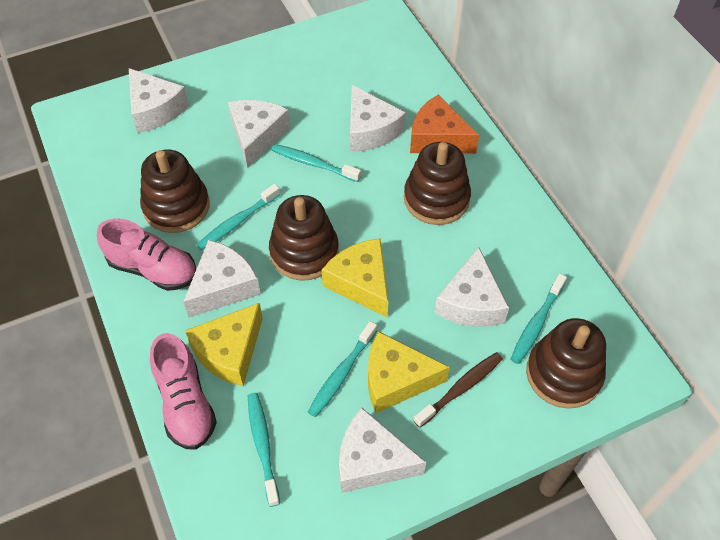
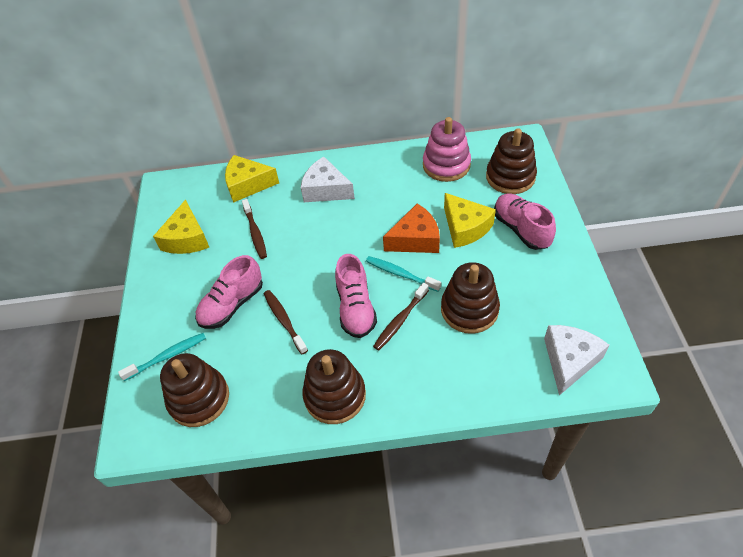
brown toothbrush: 1 -> 3
pink shoe: 2 -> 3
pink stacking toy: 0 -> 1
turquoise toothbrush: 5 -> 2
white cheese: 6 -> 2

